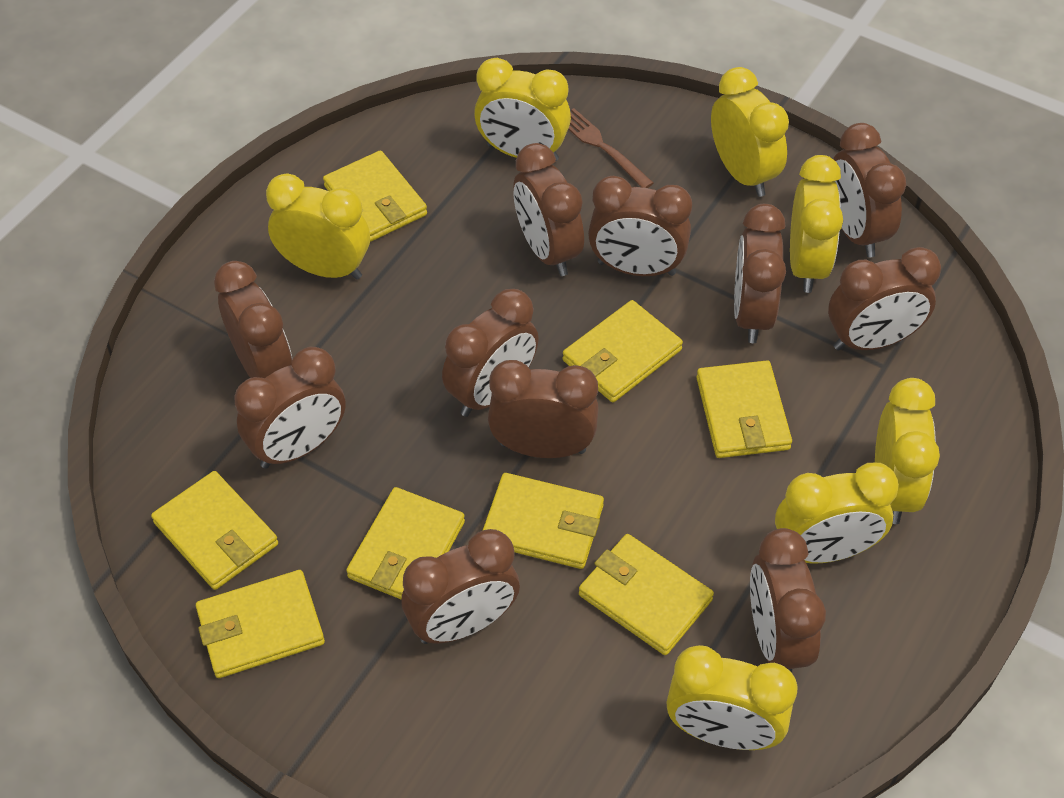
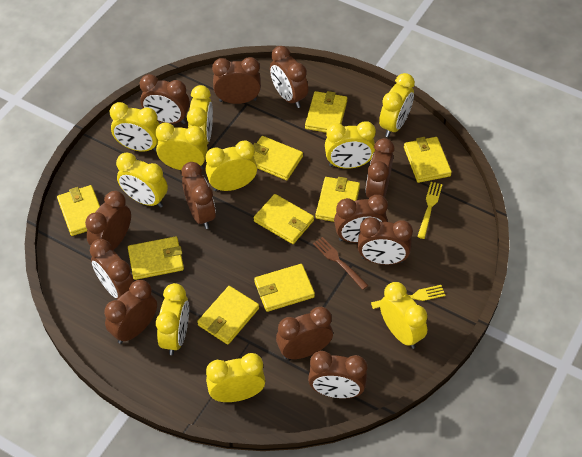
brown clock: 11 -> 12
yellow clock: 7 -> 10
yellow fork: 0 -> 2
yellow wallet: 8 -> 9

